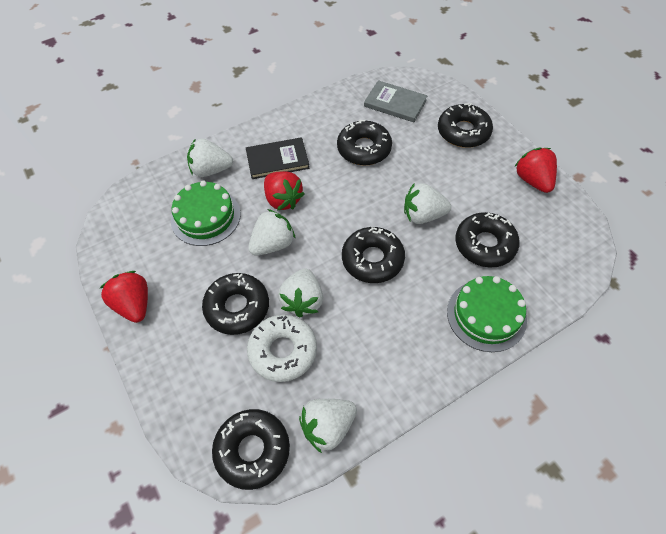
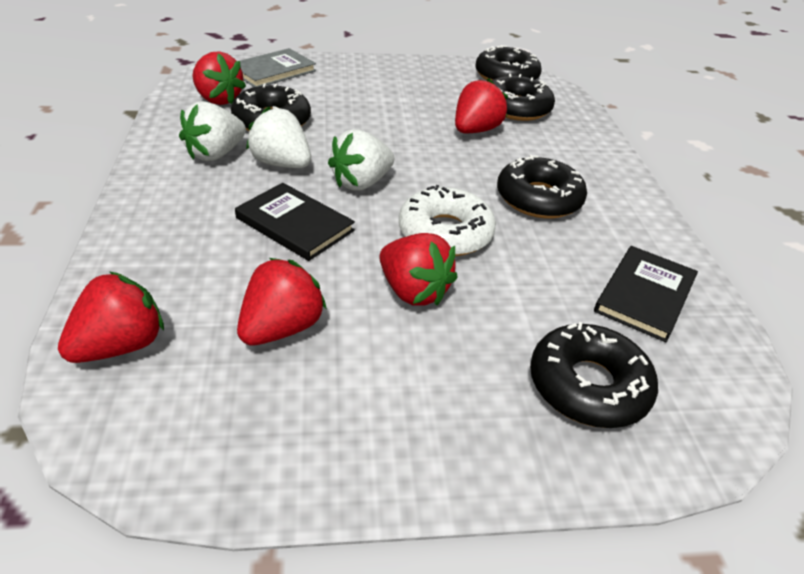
black book: 1 -> 2
black donut: 6 -> 5
green cake: 2 -> 0
red strawberry: 3 -> 5
white strawberry: 5 -> 3

